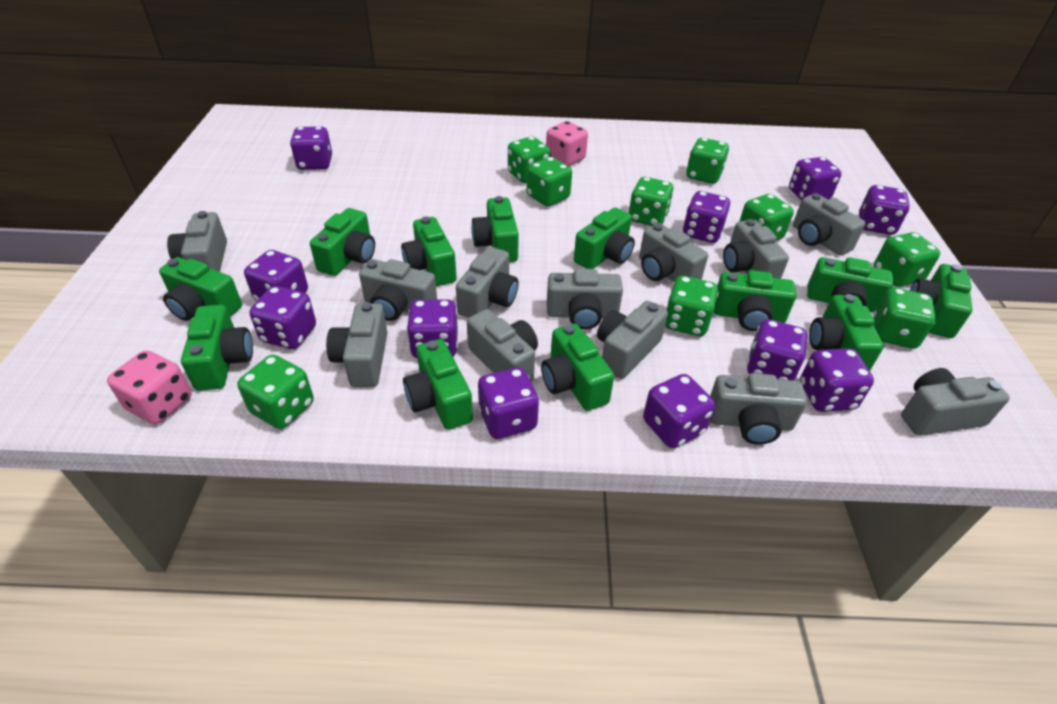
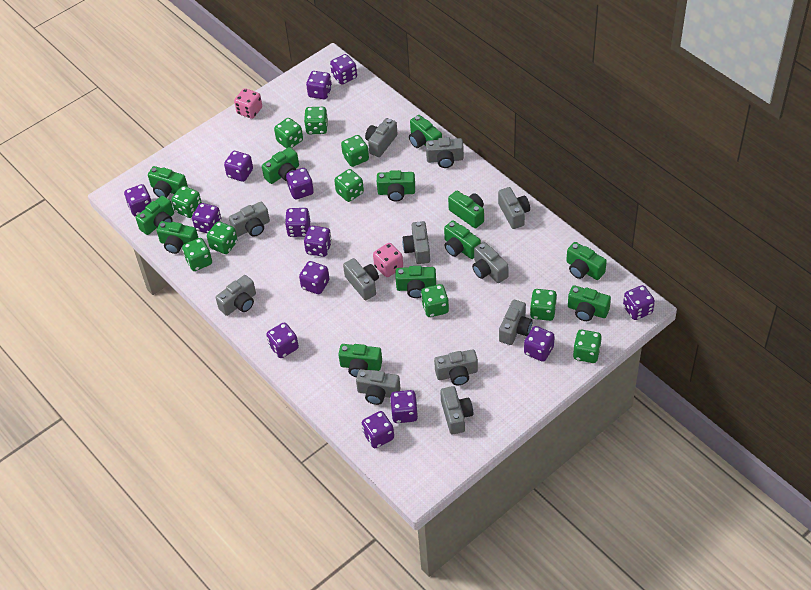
green dice: 9 -> 10
purple dice: 11 -> 14

